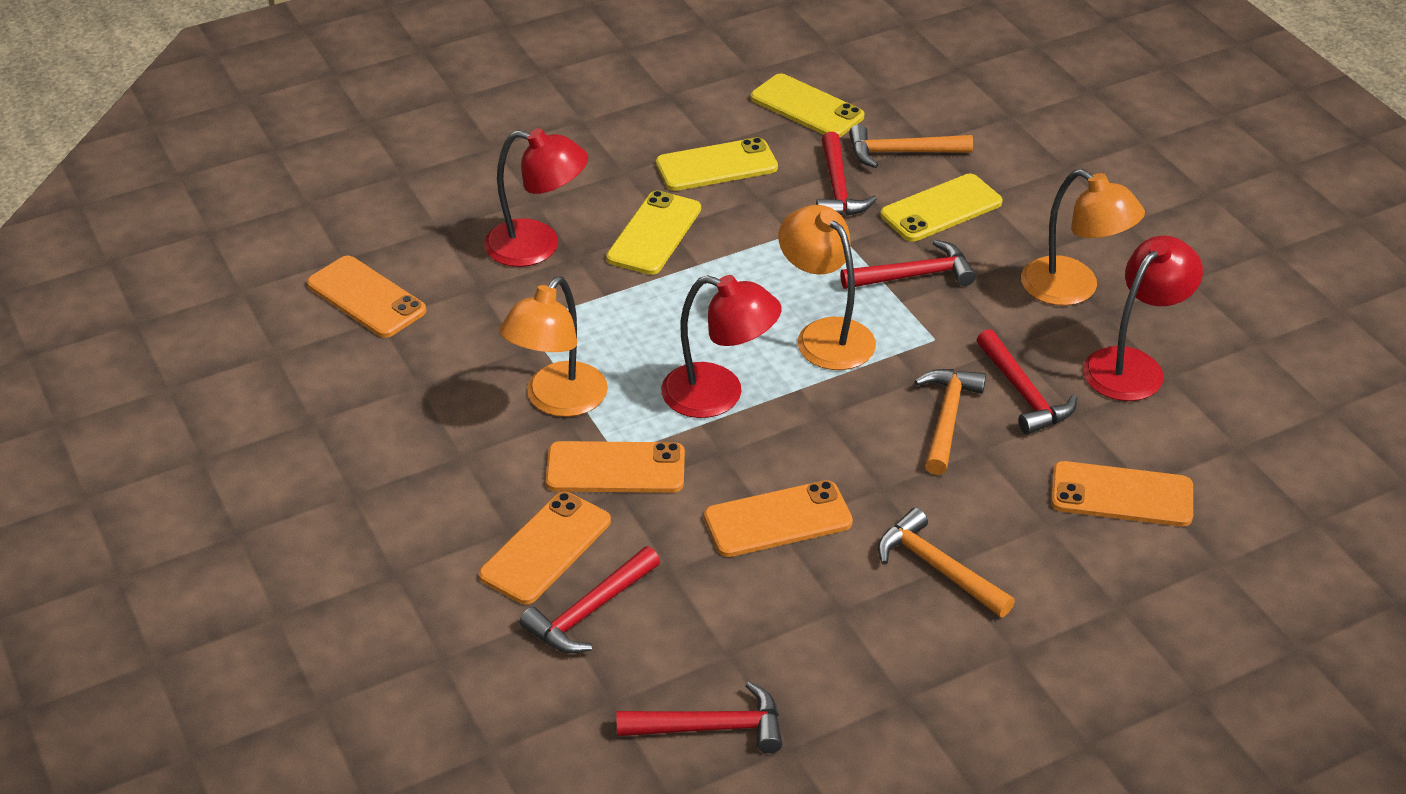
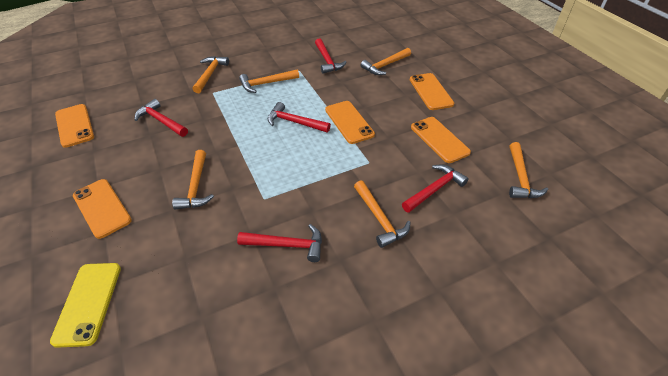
orange hammer: 3 -> 6
orange lamp: 3 -> 0
red lamp: 3 -> 0
yellow phone: 4 -> 1

